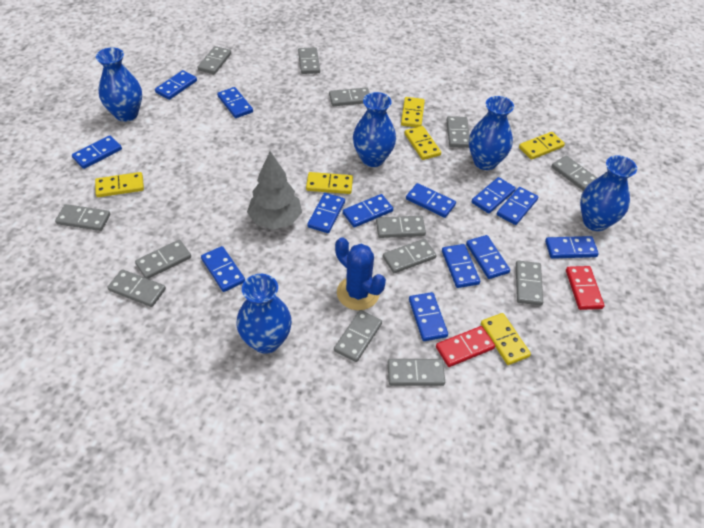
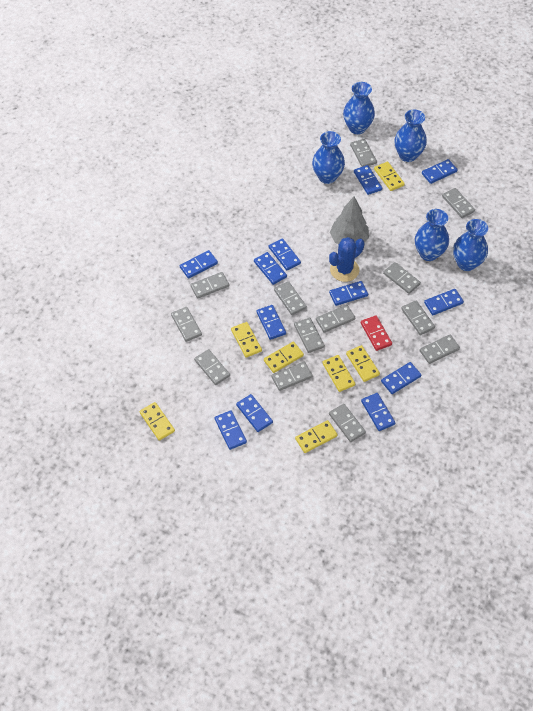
blue domino: 13 -> 12
red domino: 2 -> 1
yellow domino: 6 -> 7

